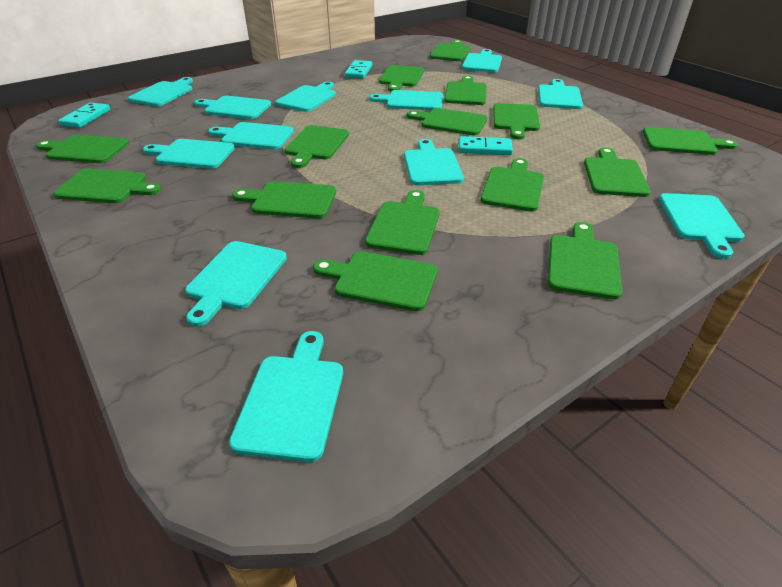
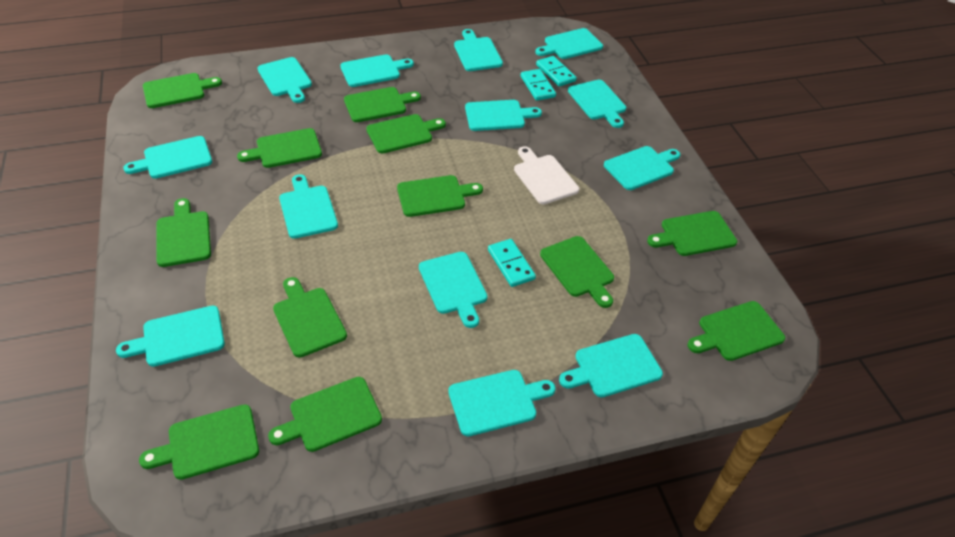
green cutting board: 15 -> 12
turquoise cutting board: 12 -> 13
white cutting board: 0 -> 1

